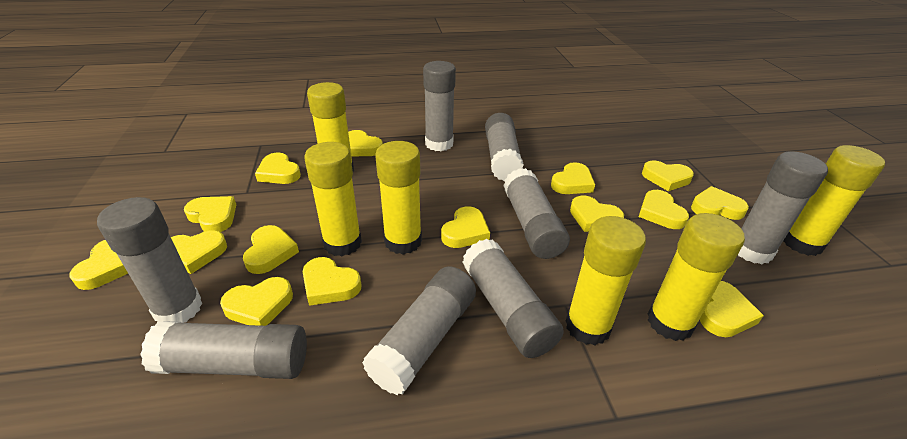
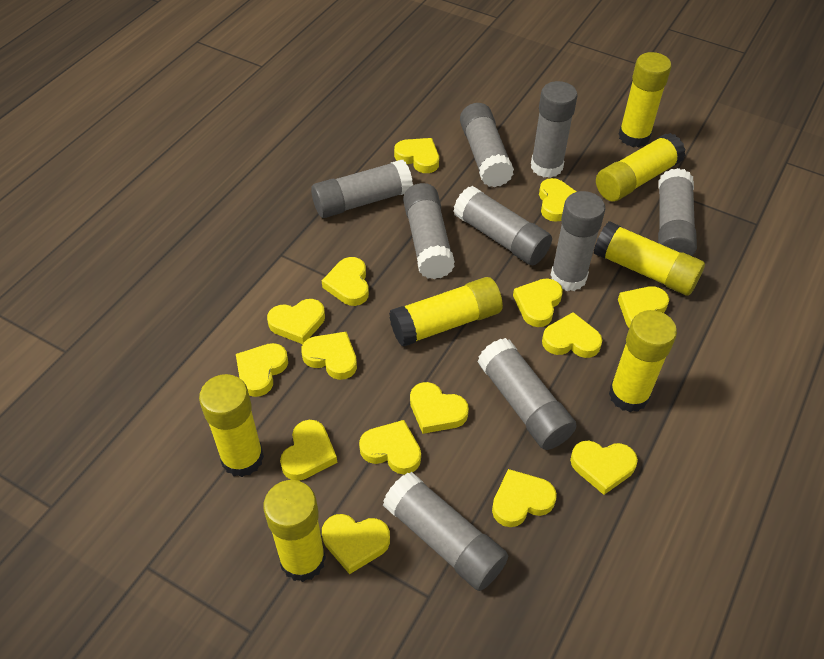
grey glue stick: 8 -> 9
yellow glue stick: 6 -> 7

